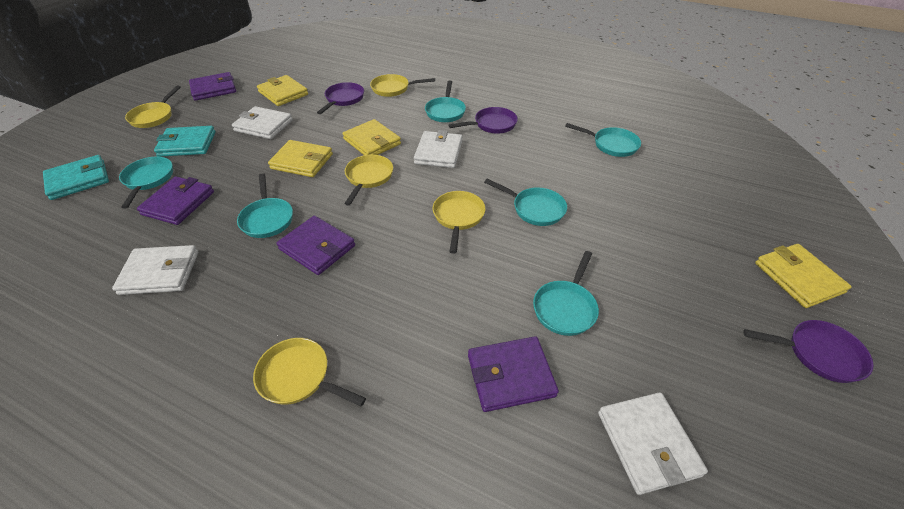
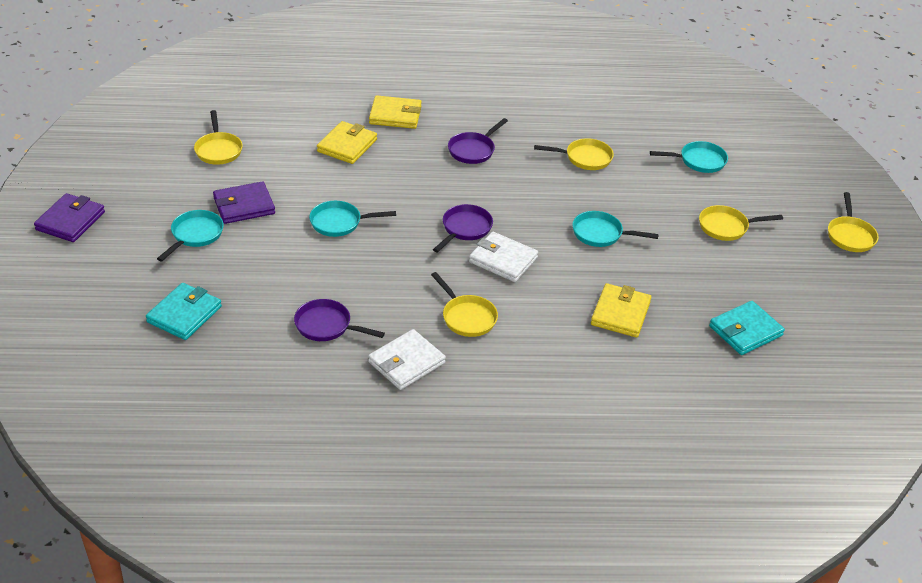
purple wallet: 4 -> 2
turquoise pan: 6 -> 4
white wallet: 4 -> 2
yellow wallet: 4 -> 3

